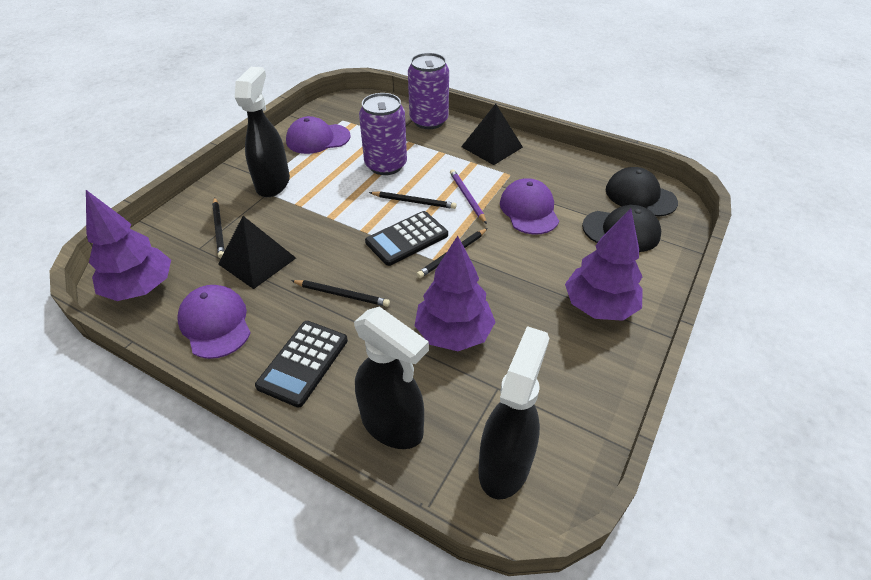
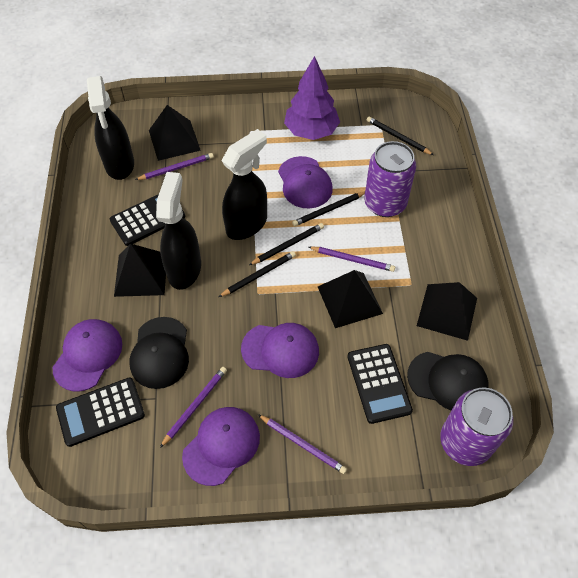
black calculator: 2 -> 3
black pyramid: 2 -> 4
purple cap: 3 -> 4
purple pencil: 1 -> 4
purple tree: 3 -> 1

